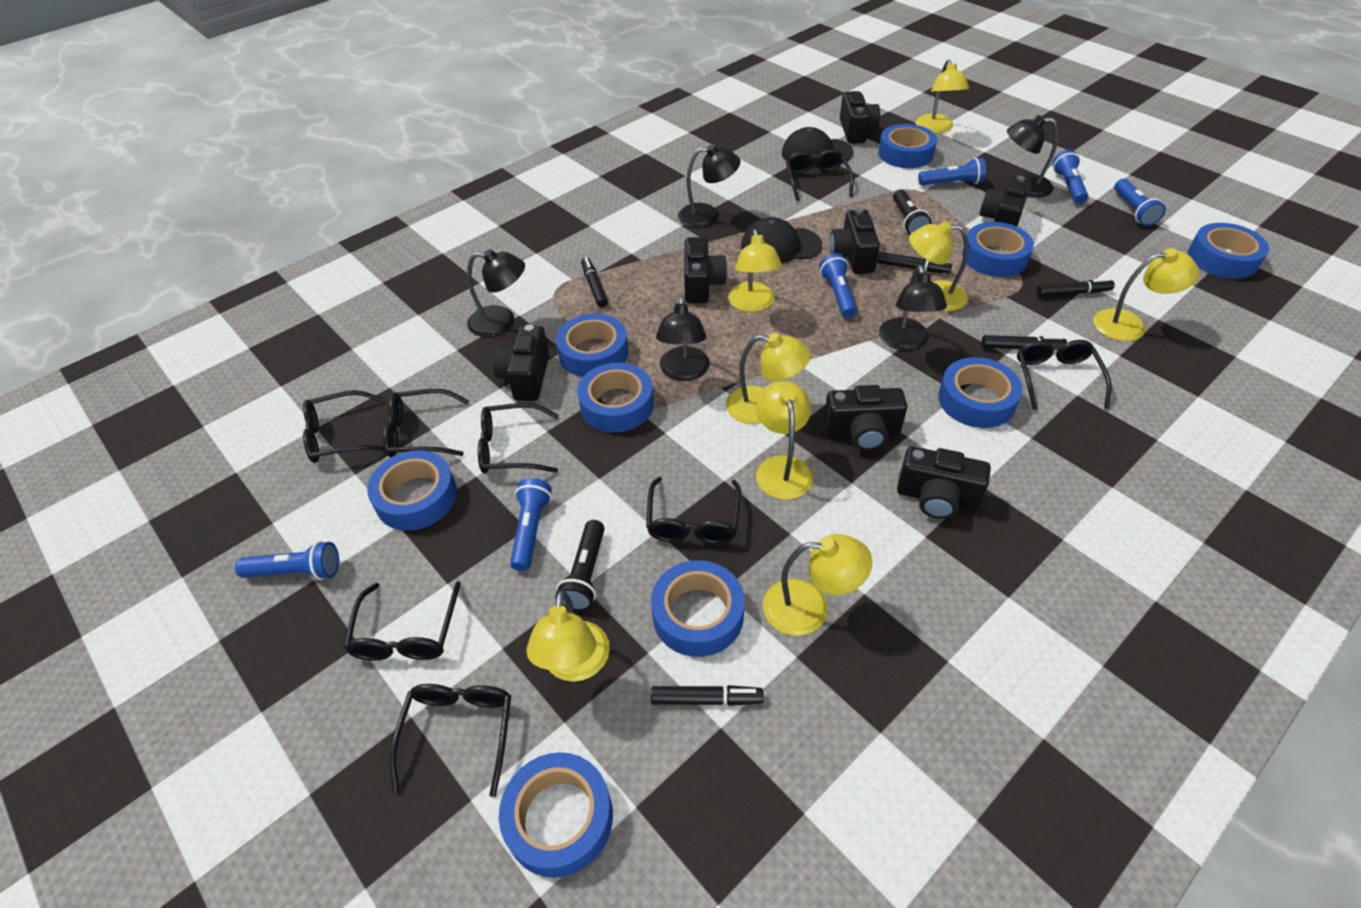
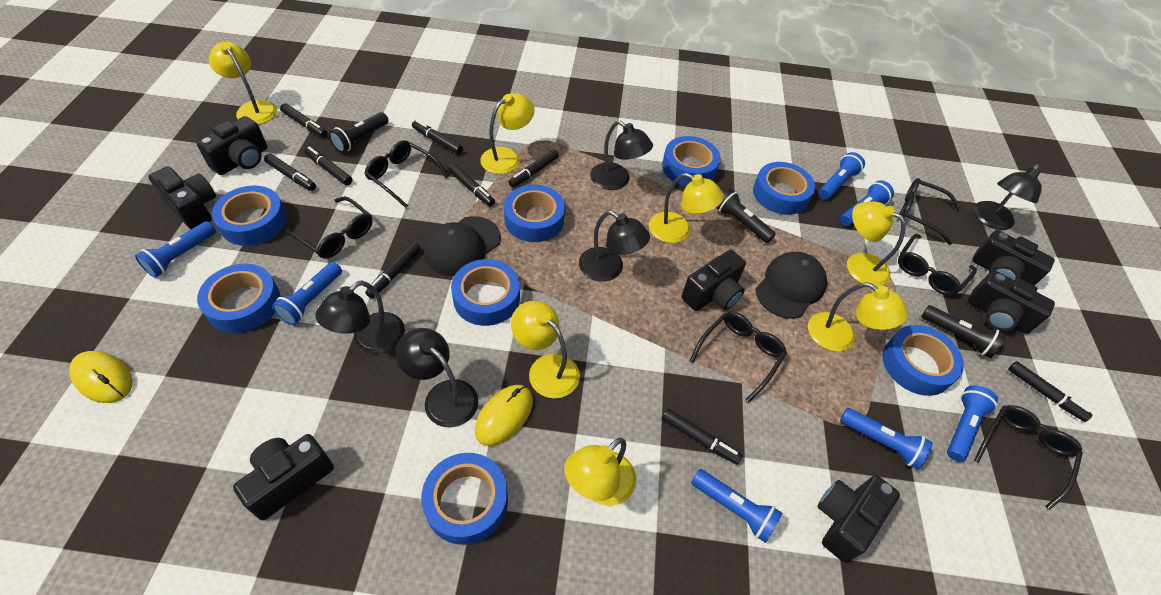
black flashlight: 2 -> 3
black glasses: 8 -> 6
black marker: 5 -> 9
blue flashlight: 6 -> 7
blue tape: 9 -> 8
yellow lamp: 8 -> 7
yellow mouse: 0 -> 2

